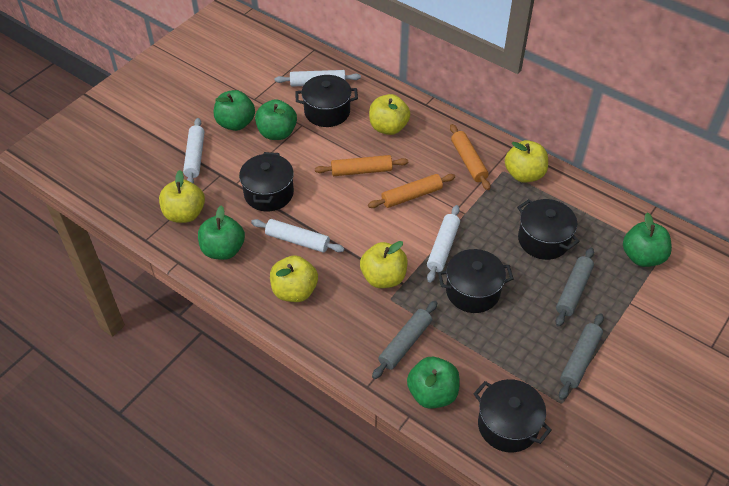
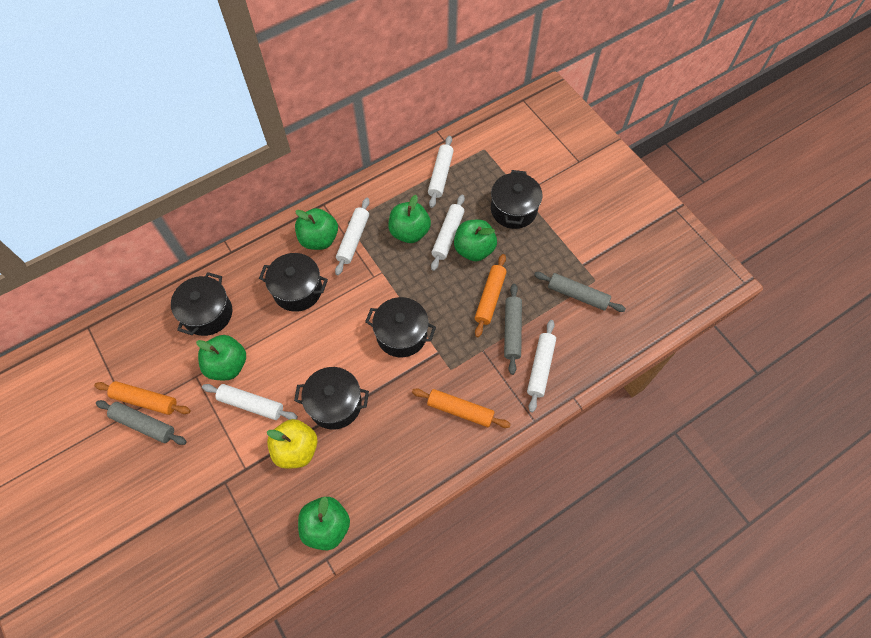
white rolling pin: 4 -> 5
yellow apple: 5 -> 1

